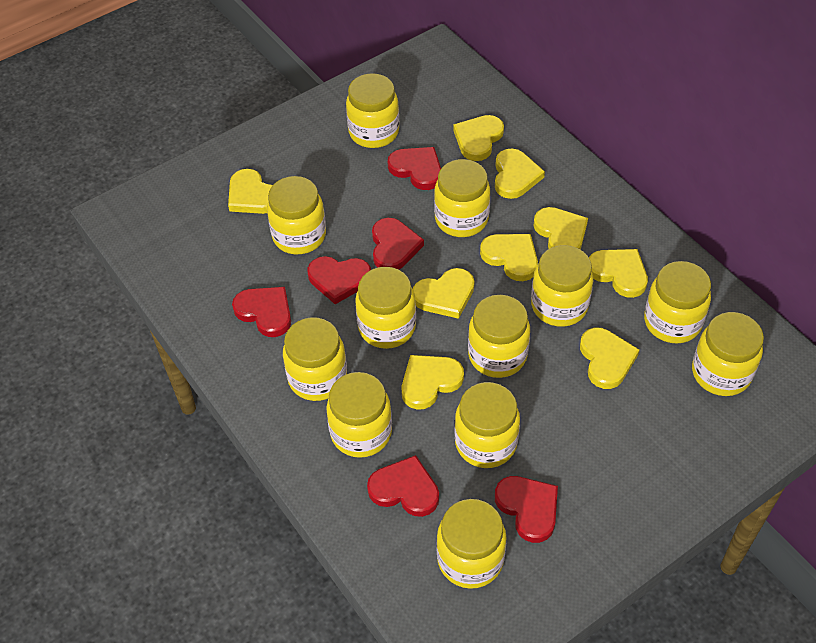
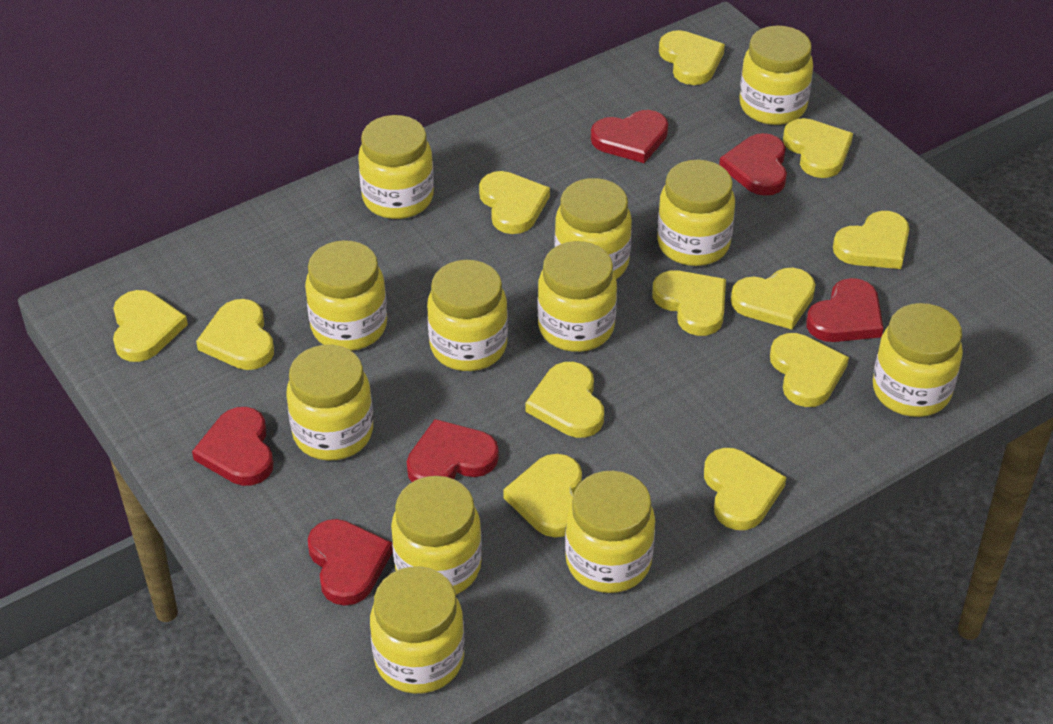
yellow heart: 9 -> 12

